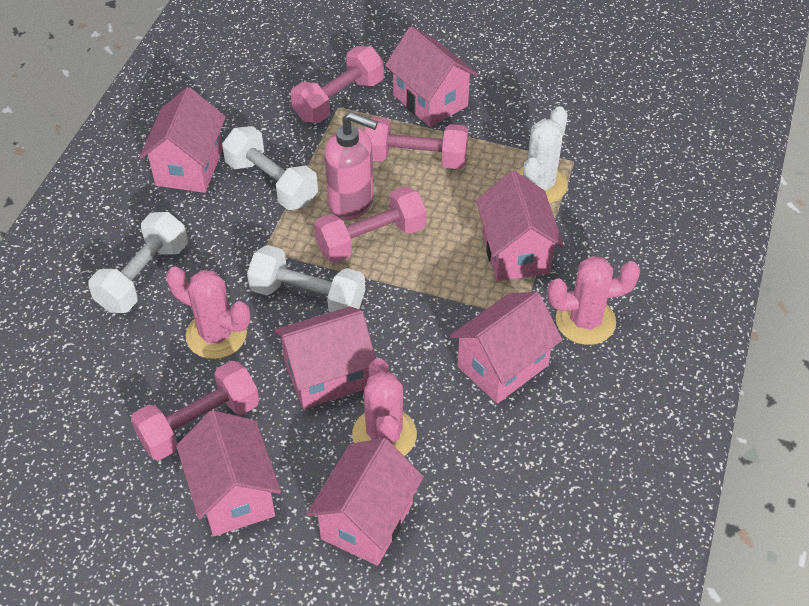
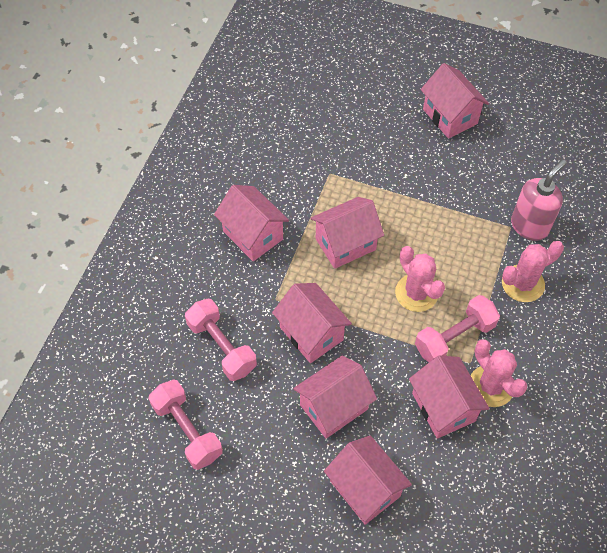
pink dumbbell: 4 -> 3
white cactus: 1 -> 0
white dumbbell: 3 -> 0

